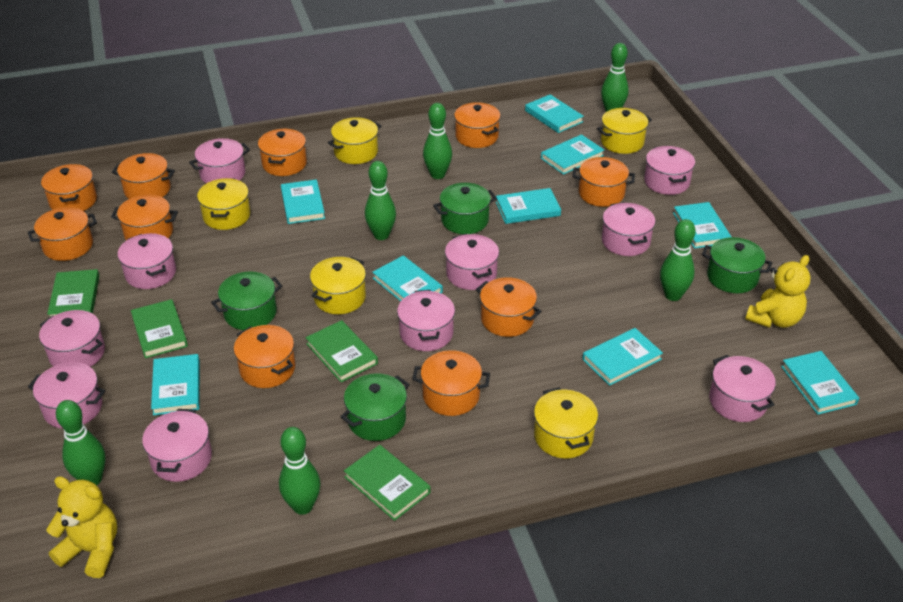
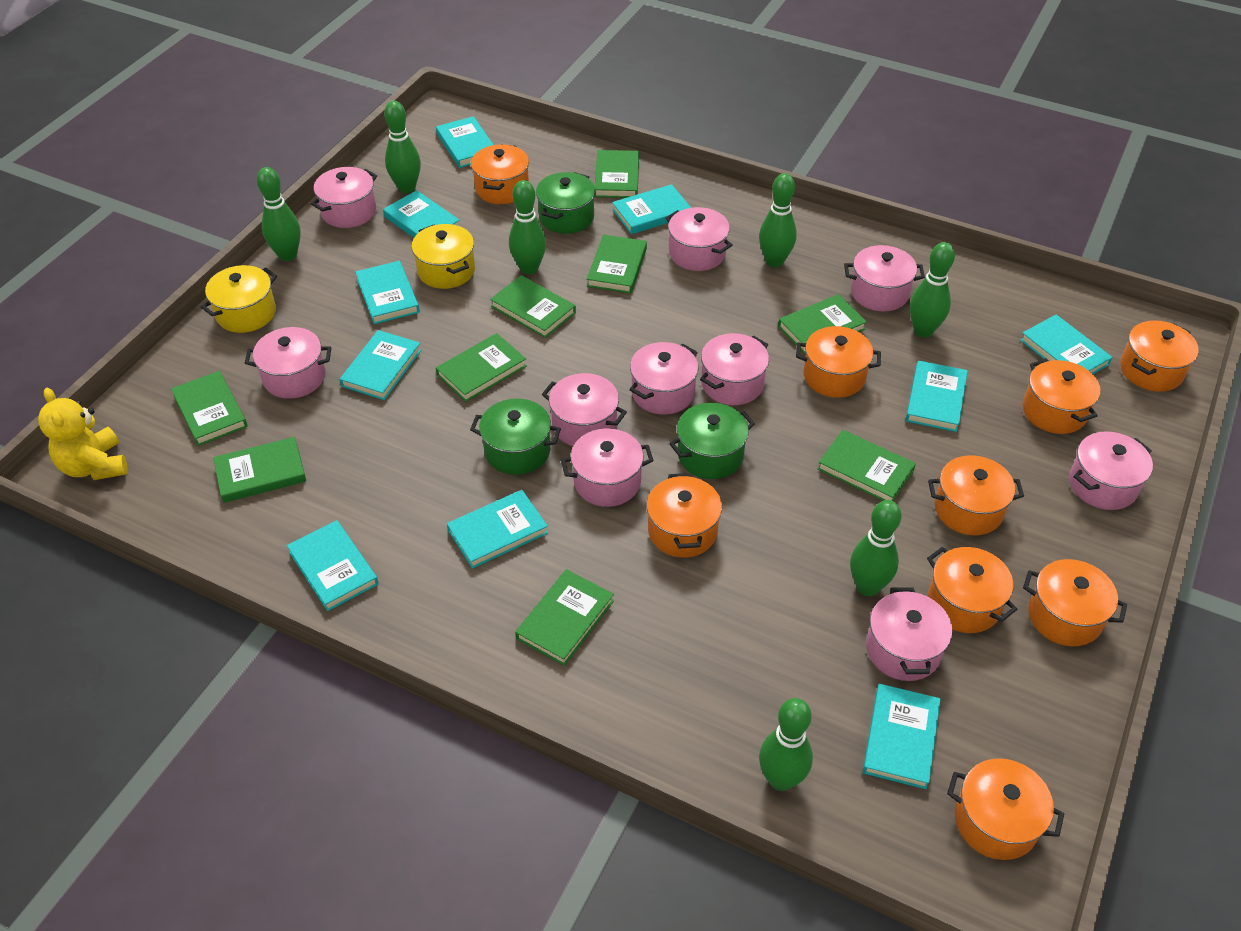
green book: 4 -> 9
green bowling pin: 6 -> 7
green pot: 4 -> 3
orange pot: 10 -> 9
turquoise book: 9 -> 10
yellow pot: 5 -> 2
yellow teddy bear: 2 -> 1

